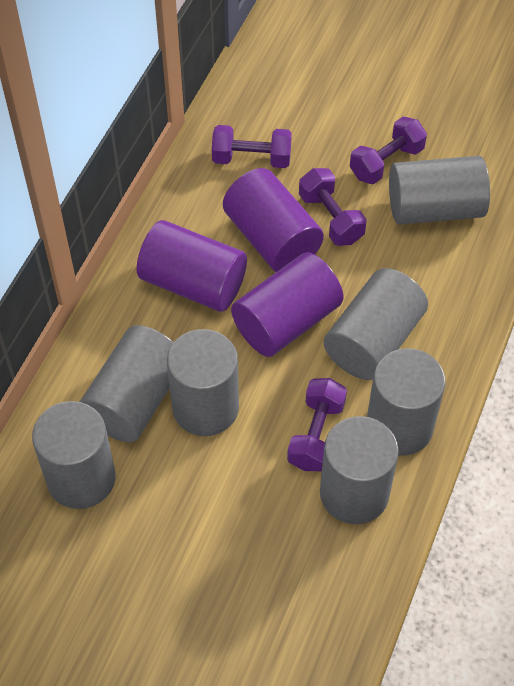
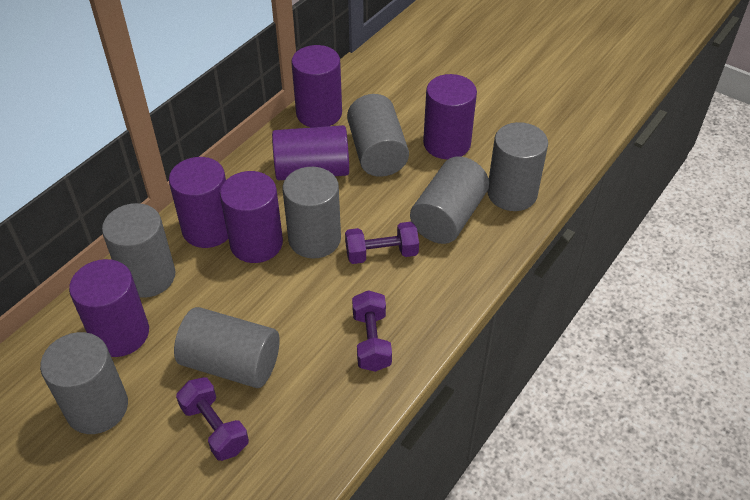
purple cylinder: 3 -> 6
purple dumbbell: 4 -> 3

